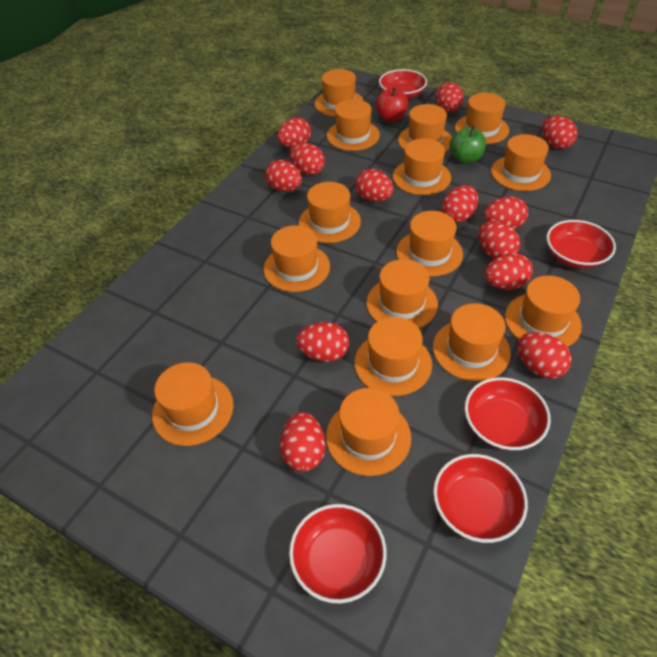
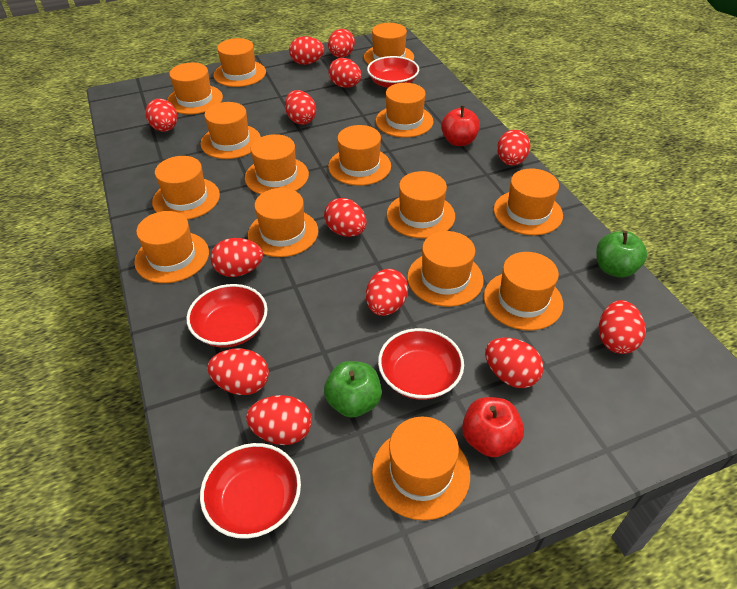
green apple: 1 -> 2
red apple: 1 -> 2
red bowl: 5 -> 4

